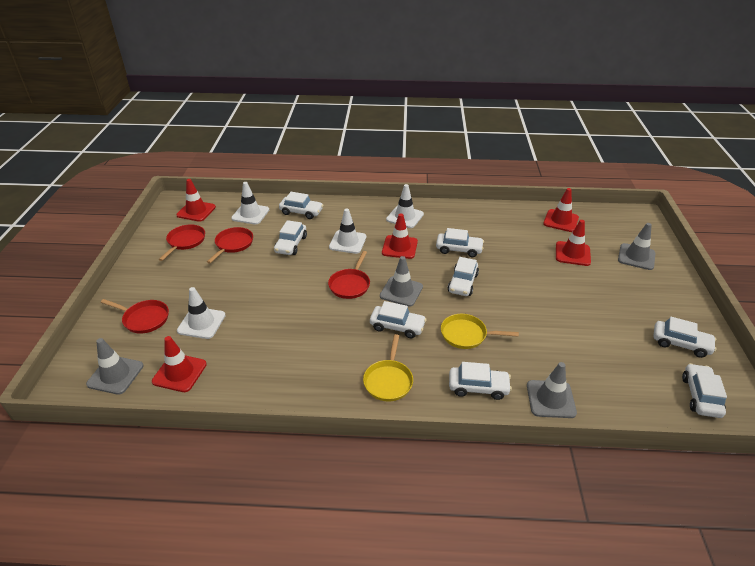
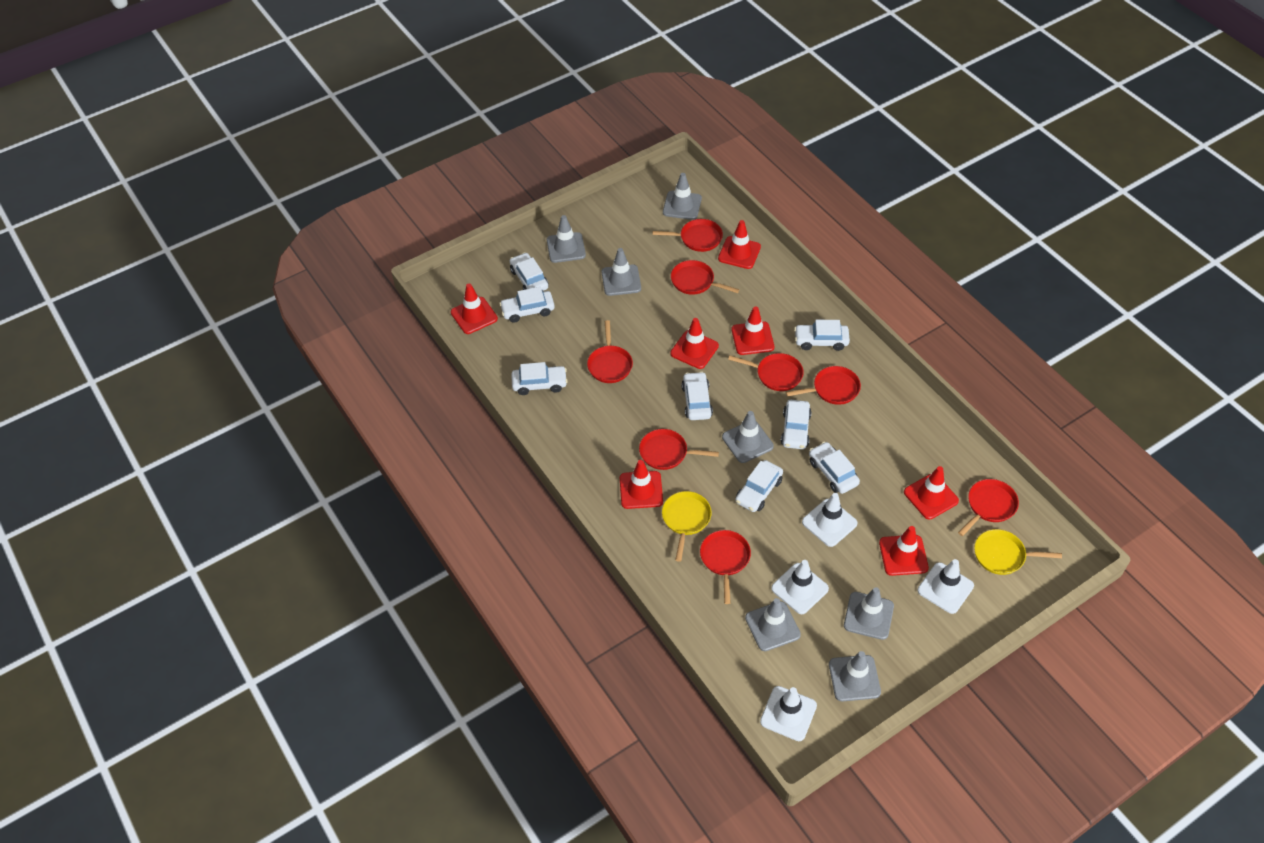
grey traffic cone: 4 -> 7
red pan: 4 -> 8
red traffic cone: 5 -> 7

